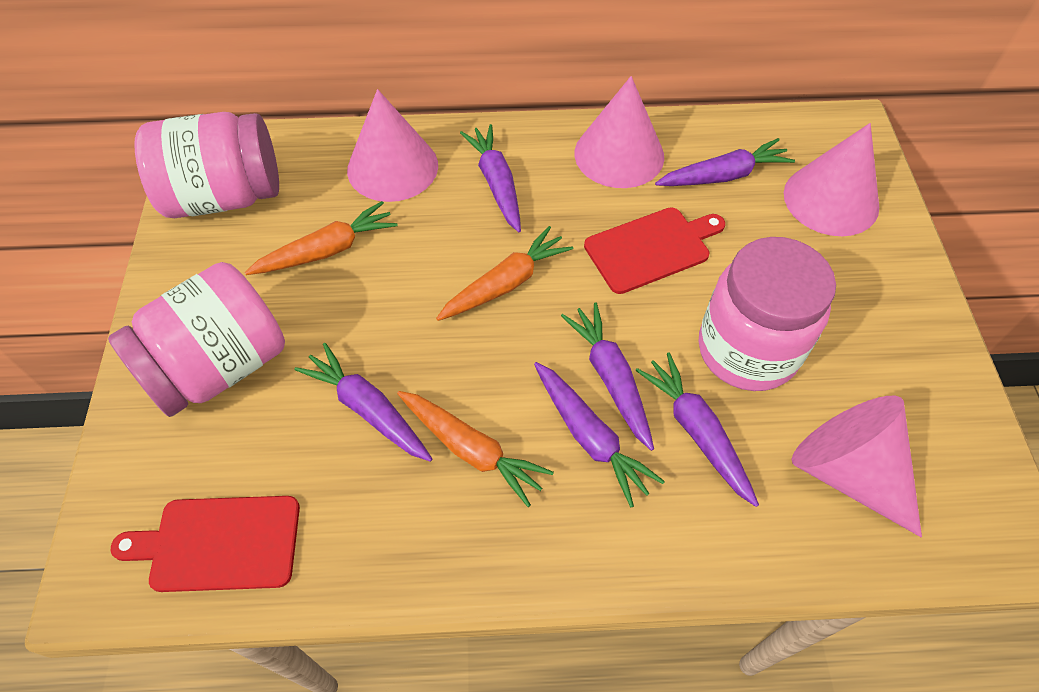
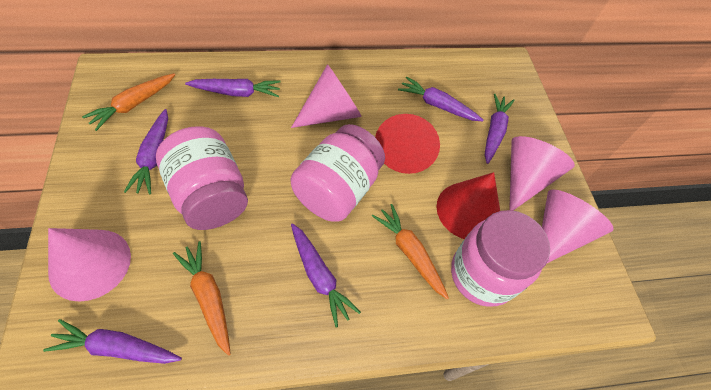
red cone: 0 -> 2
red cutting board: 2 -> 0

